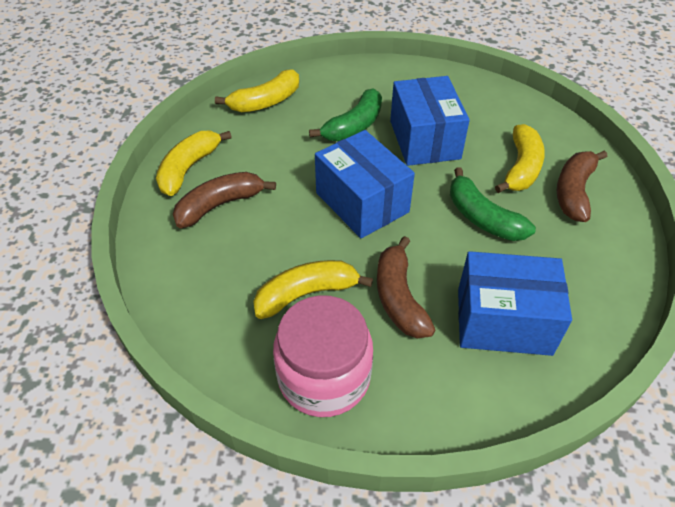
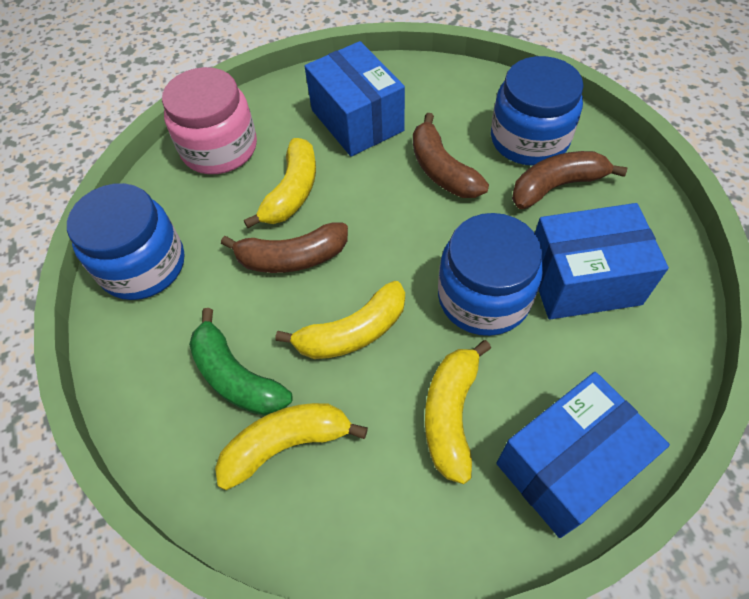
blue jar: 0 -> 3
green banana: 2 -> 1

